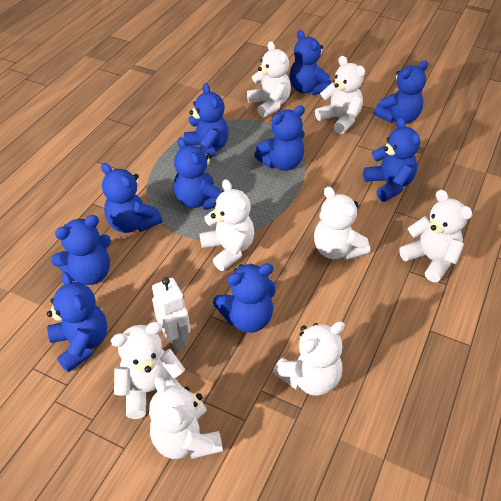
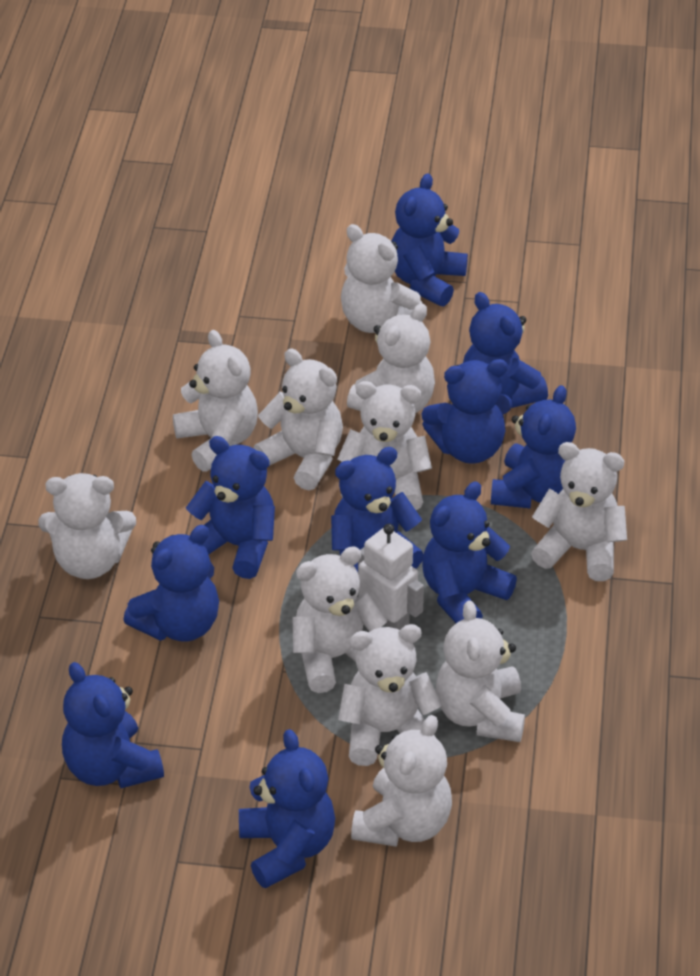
white teddy bear: 8 -> 11

